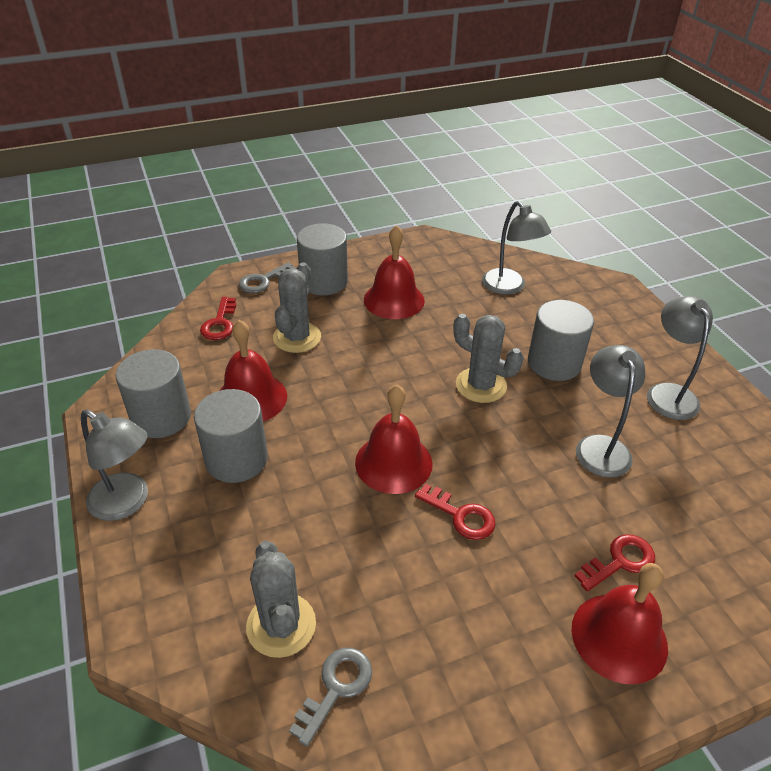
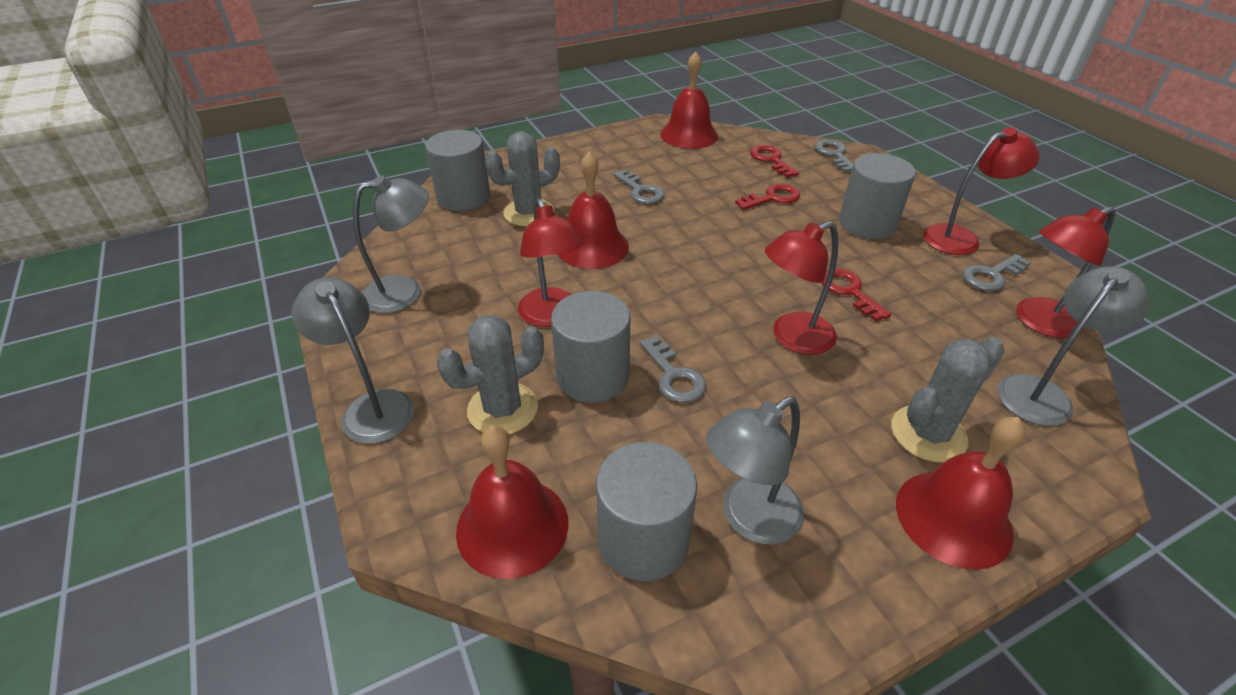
grey key: 2 -> 4
red lamp: 0 -> 4

